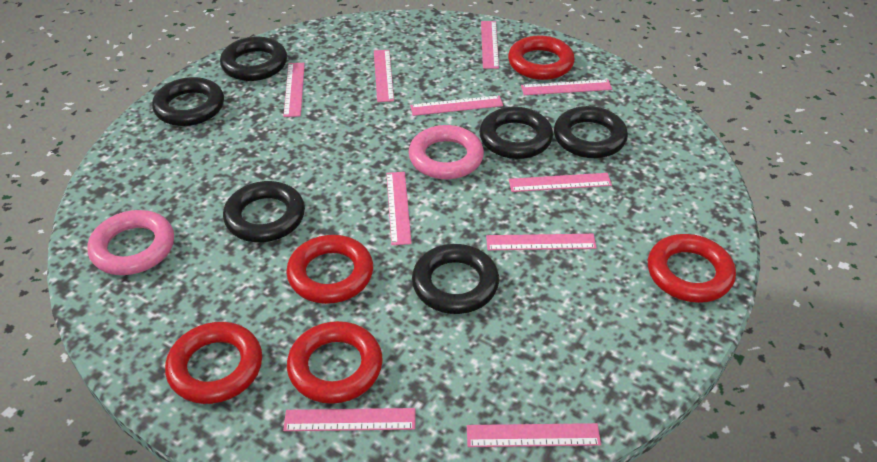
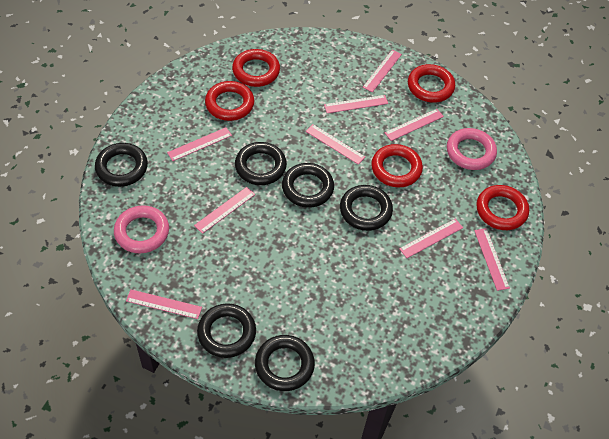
pink ruler: 10 -> 9

